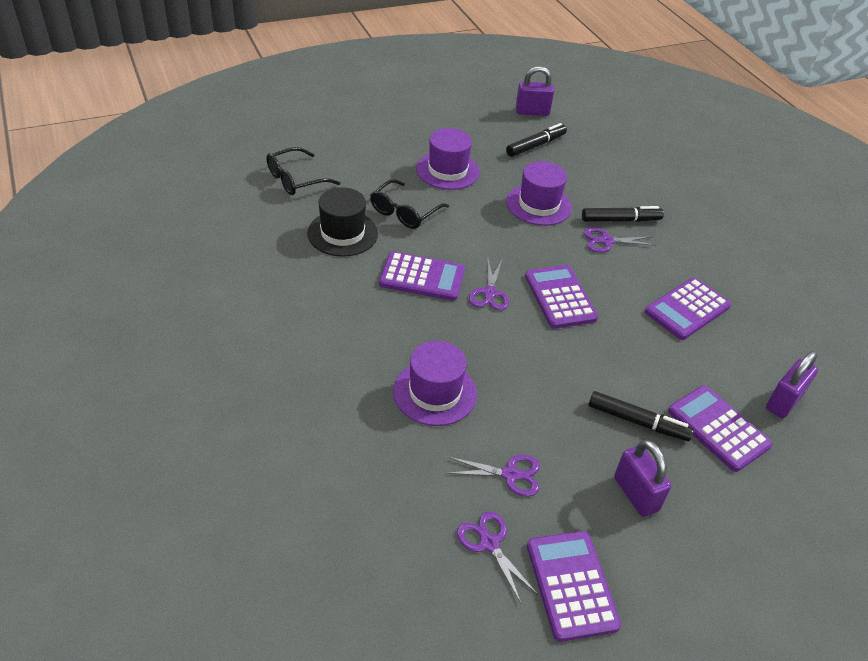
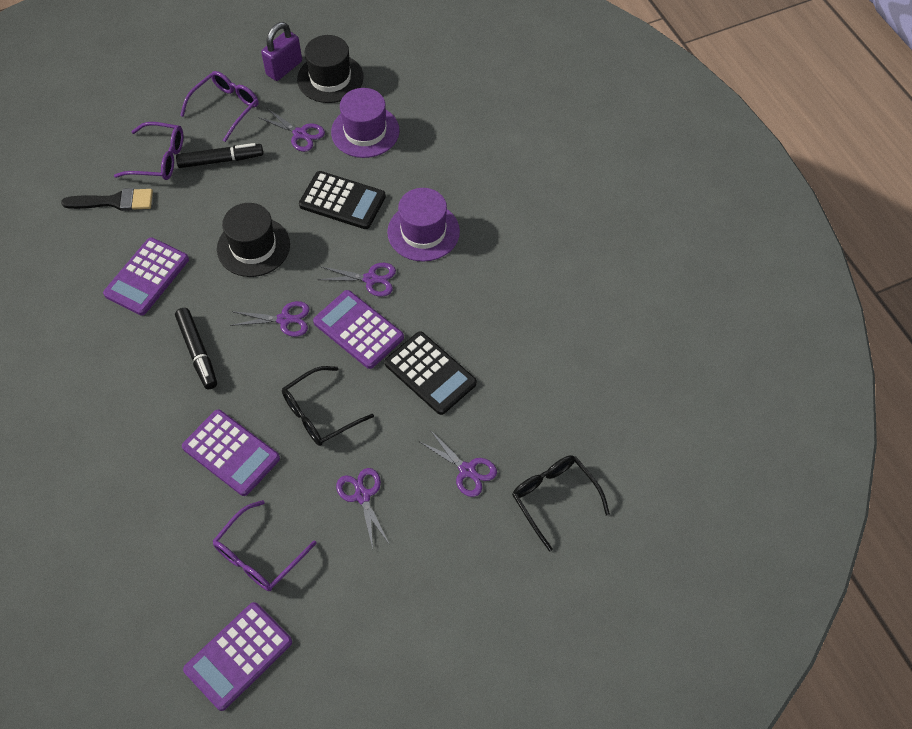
black brush: 0 -> 1
black calculator: 0 -> 2
black hat: 1 -> 2
black marker: 3 -> 2
purple calculator: 5 -> 4
purple glasses: 0 -> 3
purple hat: 3 -> 2
purple padlock: 3 -> 1
purple scissors: 4 -> 5

